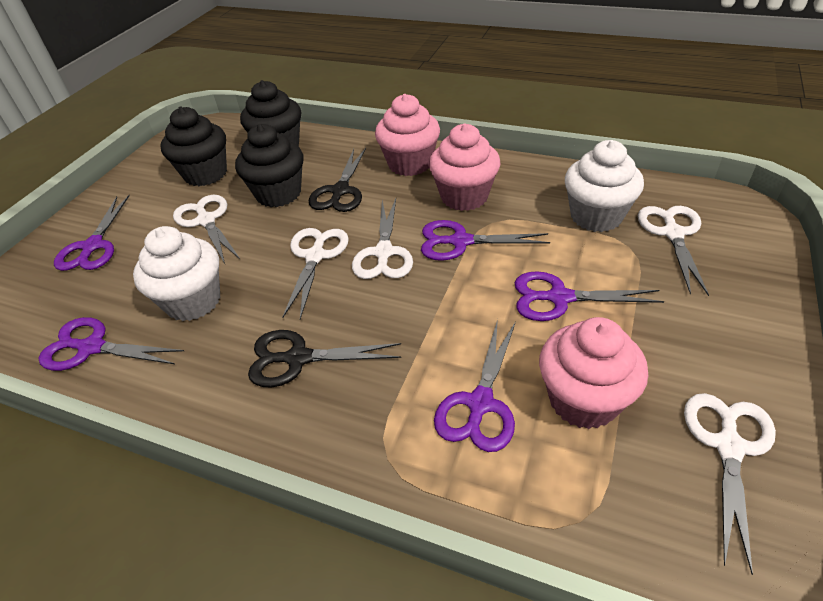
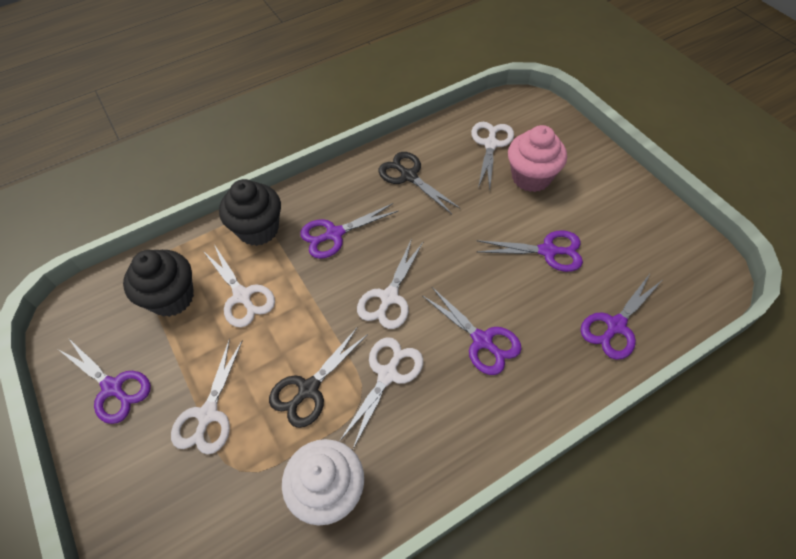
black cupcake: 3 -> 2
pink cupcake: 3 -> 1
white cupcake: 2 -> 1

